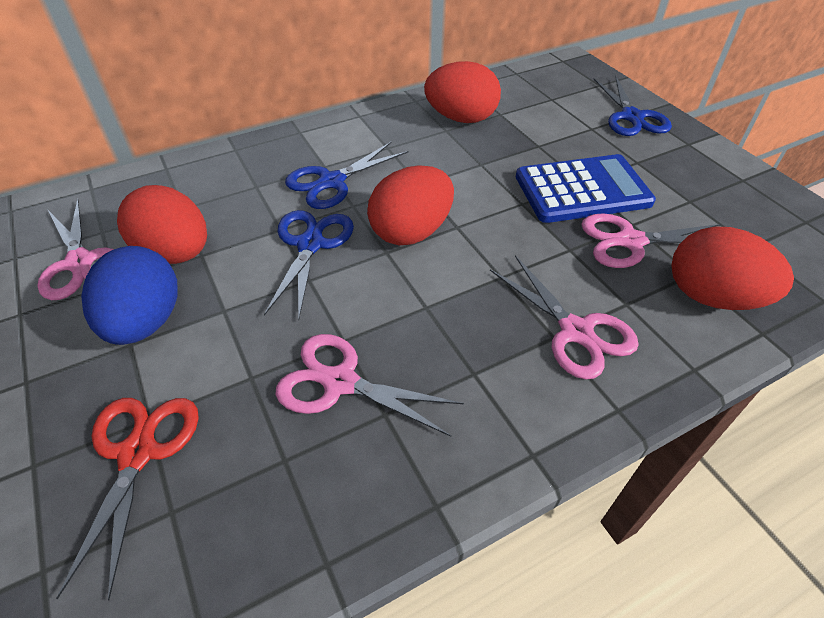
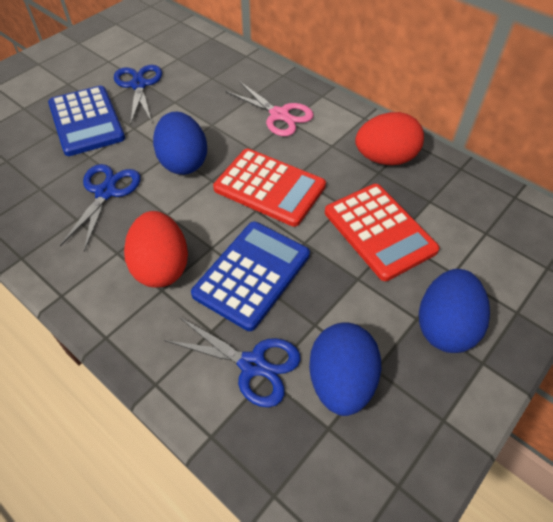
blue calculator: 1 -> 2
blue egg: 1 -> 3
pink scissors: 4 -> 1
red calculator: 0 -> 2
red egg: 4 -> 2
red scissors: 1 -> 0

